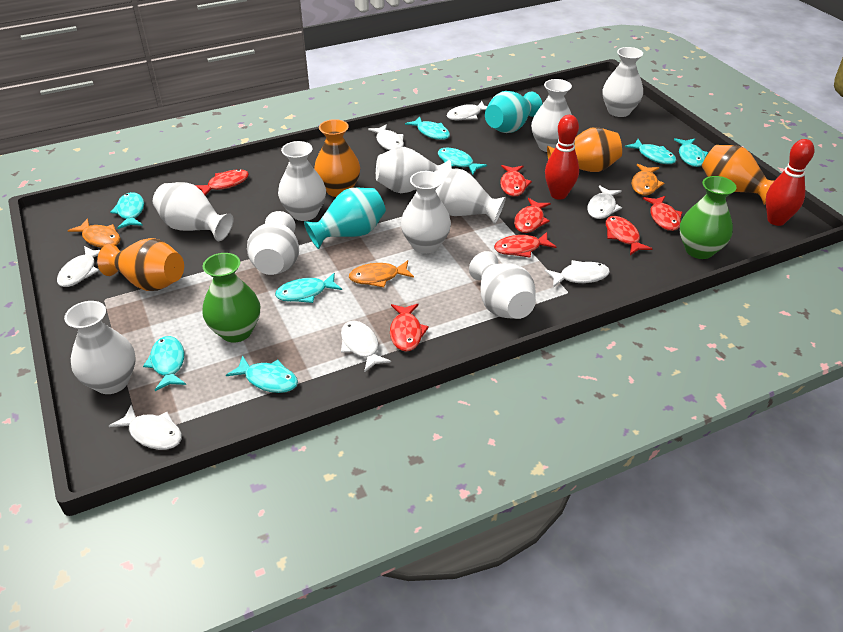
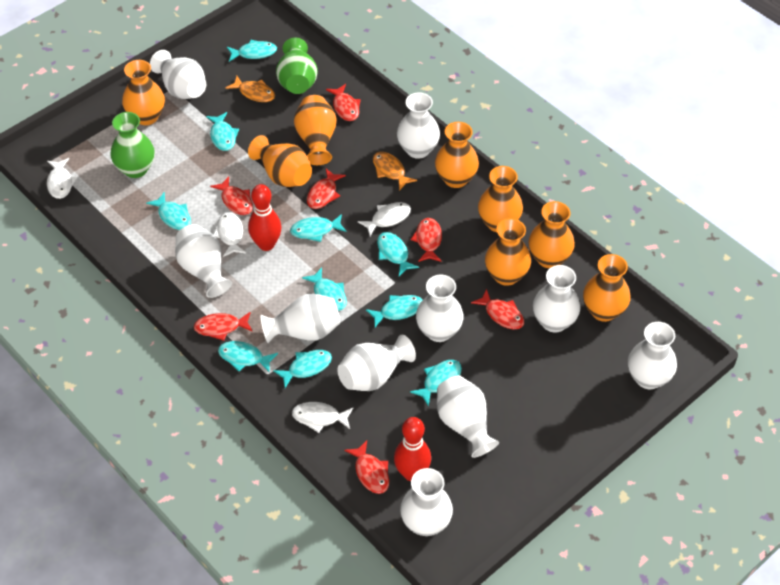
orange fish: 3 -> 2
orange vase: 4 -> 8
turquoise fish: 8 -> 10
turquoise vase: 2 -> 0
white fish: 7 -> 4

